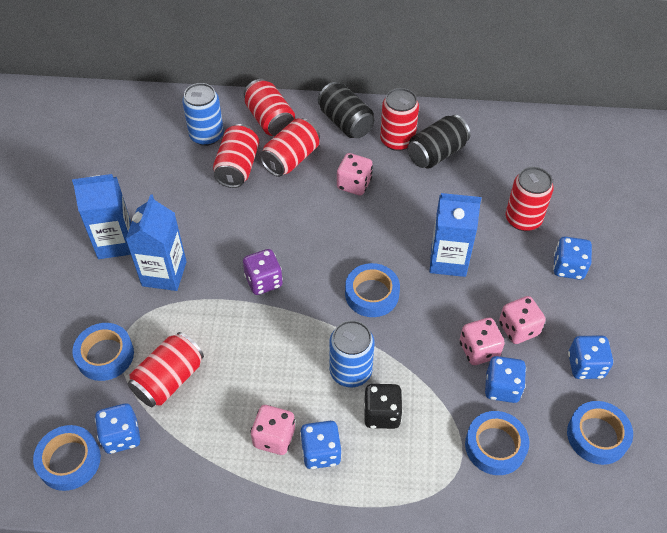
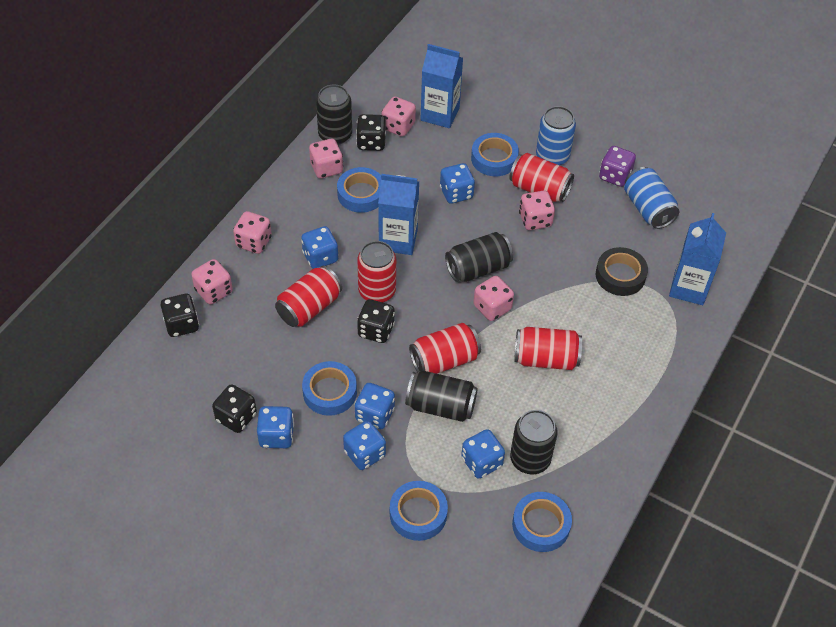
black can: 2 -> 4
black dice: 1 -> 4
black tape: 0 -> 1
blue dice: 5 -> 6
pink dice: 4 -> 6
red can: 6 -> 5

